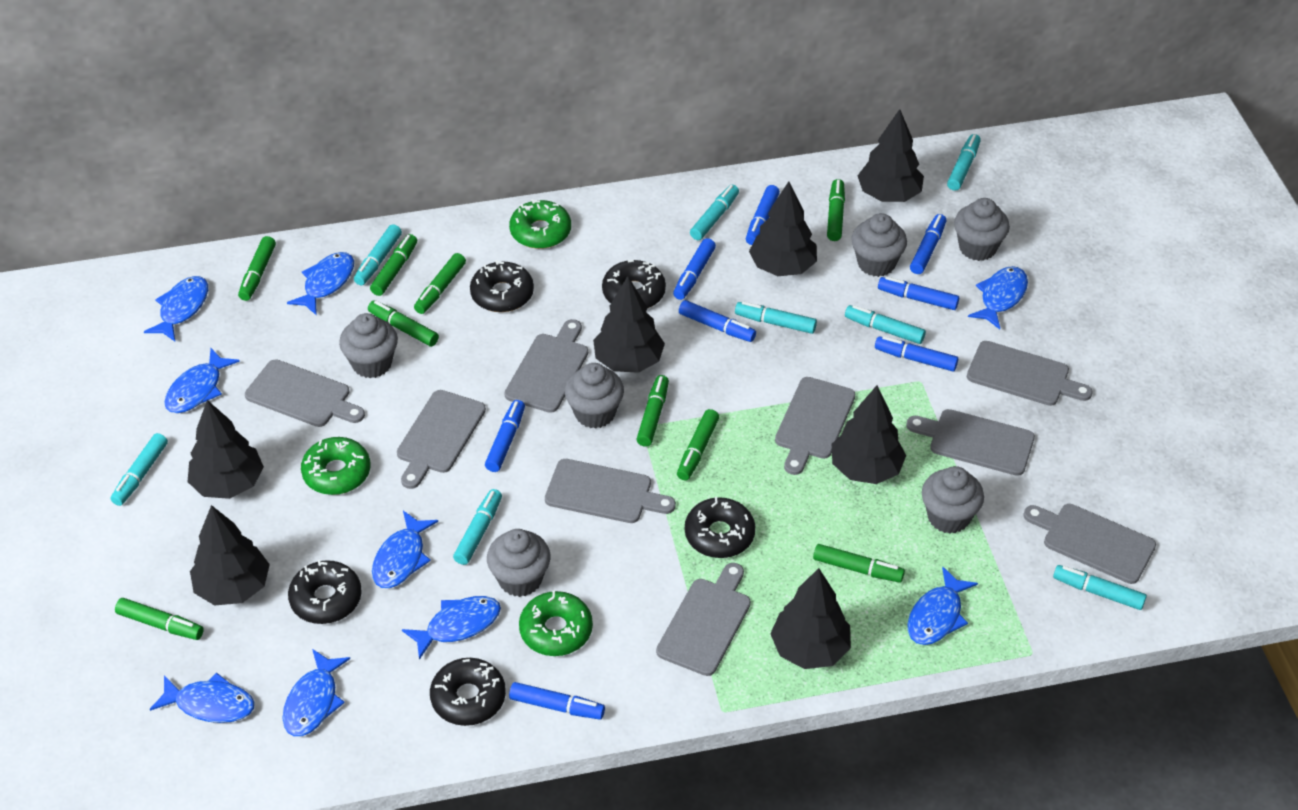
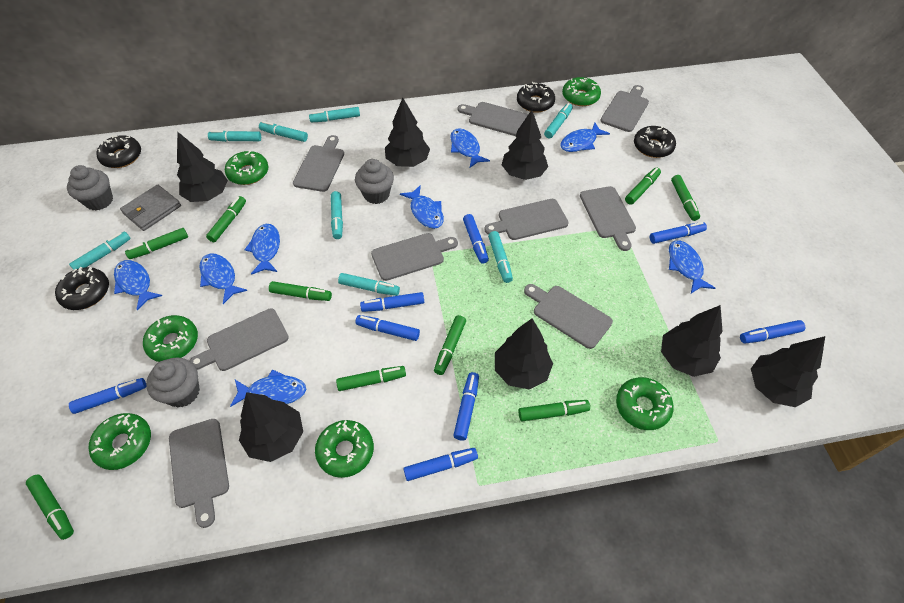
black donut: 5 -> 4
blue fish: 9 -> 8
green donut: 3 -> 6
grey cupcake: 6 -> 3
grey wallet: 0 -> 1

